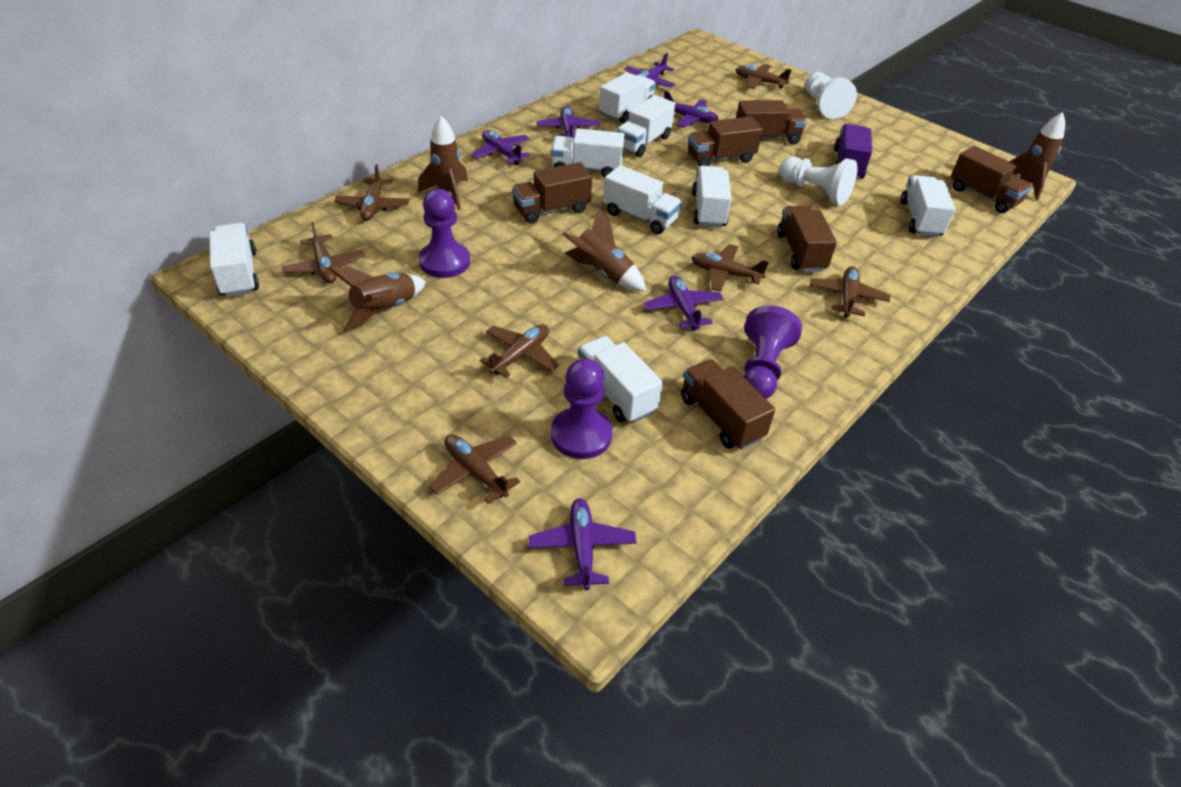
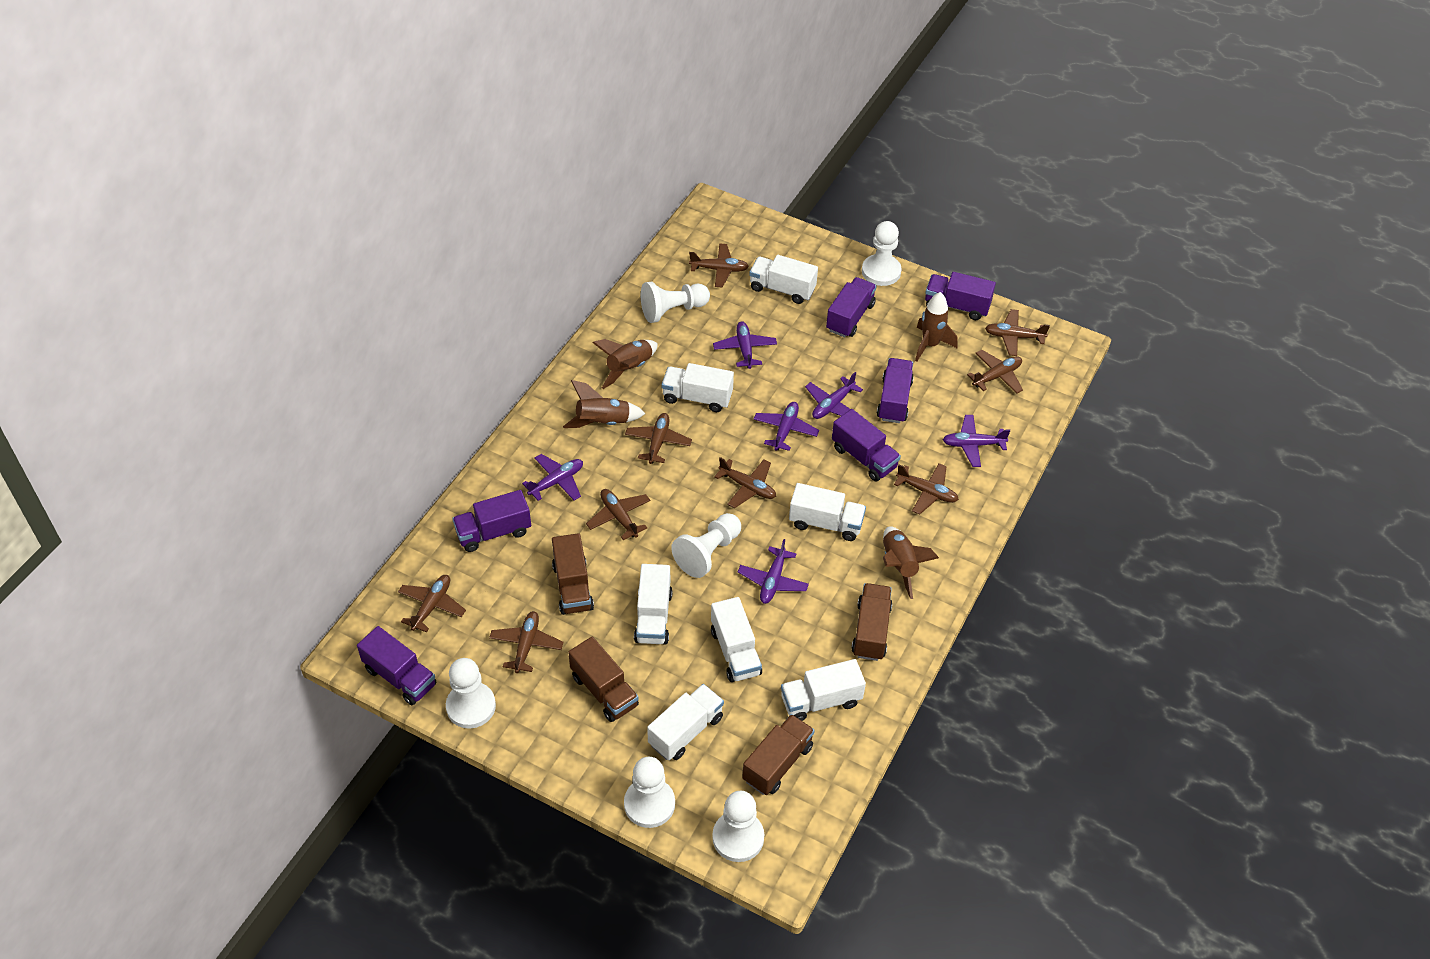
brown plane: 7 -> 9
brown truck: 6 -> 4
purple pawn: 3 -> 0
purple truck: 1 -> 6
white pawn: 2 -> 6
white truck: 8 -> 7

